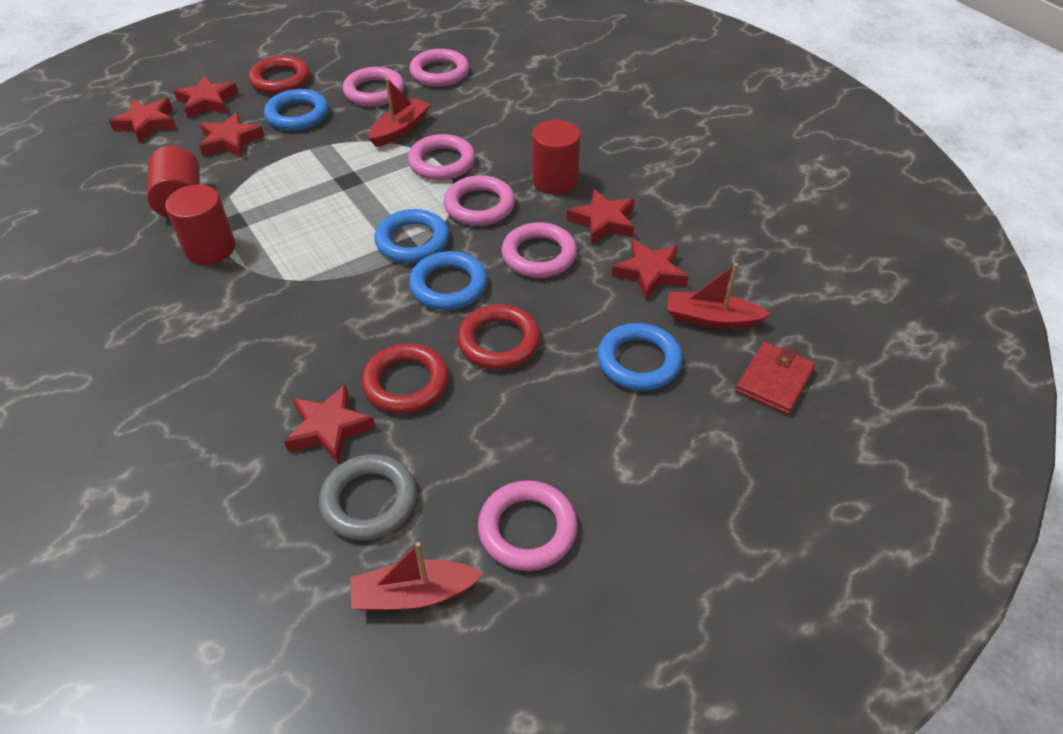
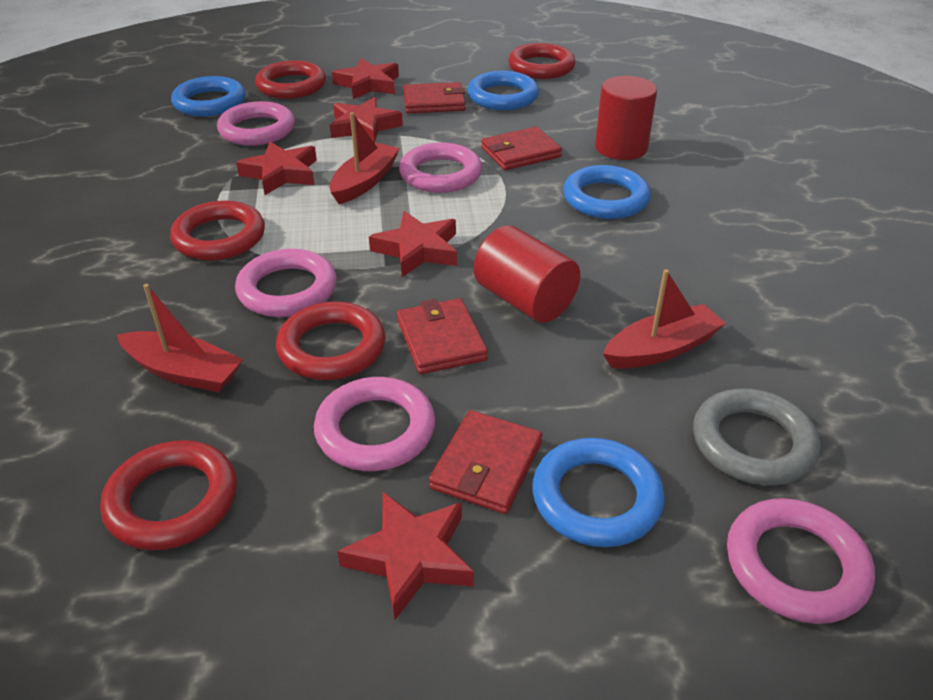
pink ring: 6 -> 5
red cylinder: 3 -> 2
red ring: 3 -> 5
red star: 6 -> 5
red wallet: 1 -> 4

